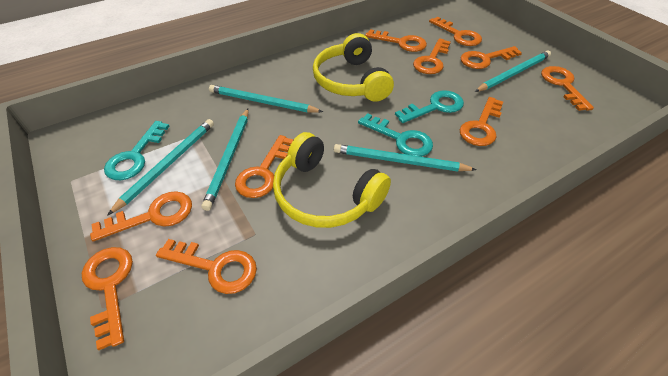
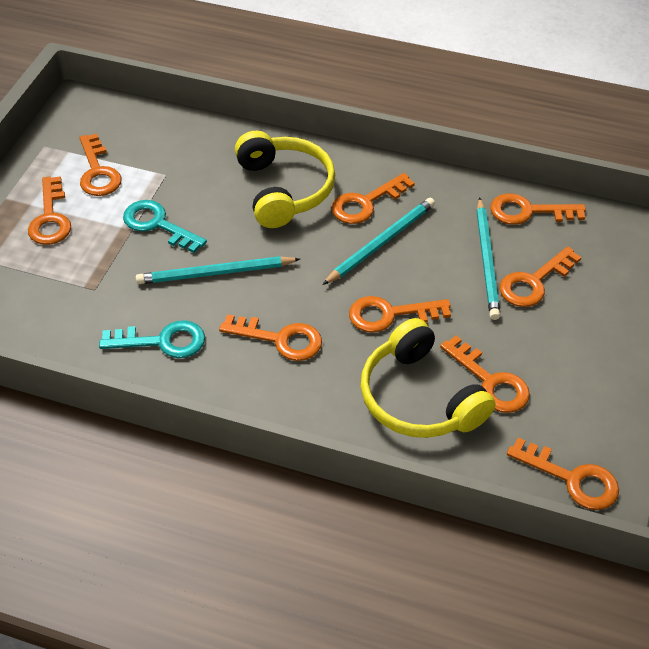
orange key: 10 -> 9
turquoise key: 3 -> 2
turquoise pencil: 5 -> 3

